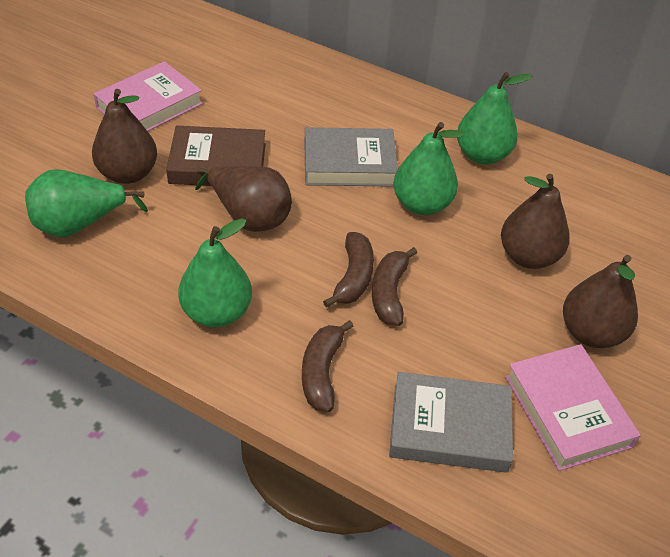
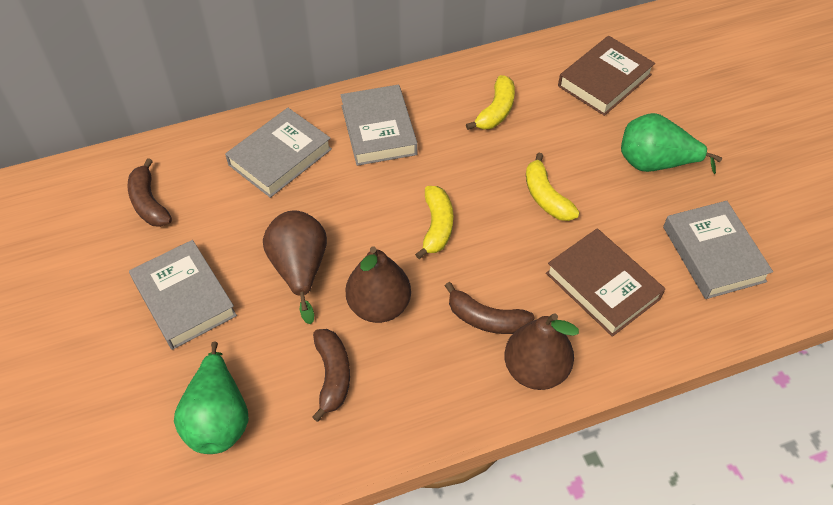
brown book: 1 -> 2
brown pear: 4 -> 3
green pear: 4 -> 2
grey book: 2 -> 4
pink book: 2 -> 0
yellow banana: 0 -> 3

